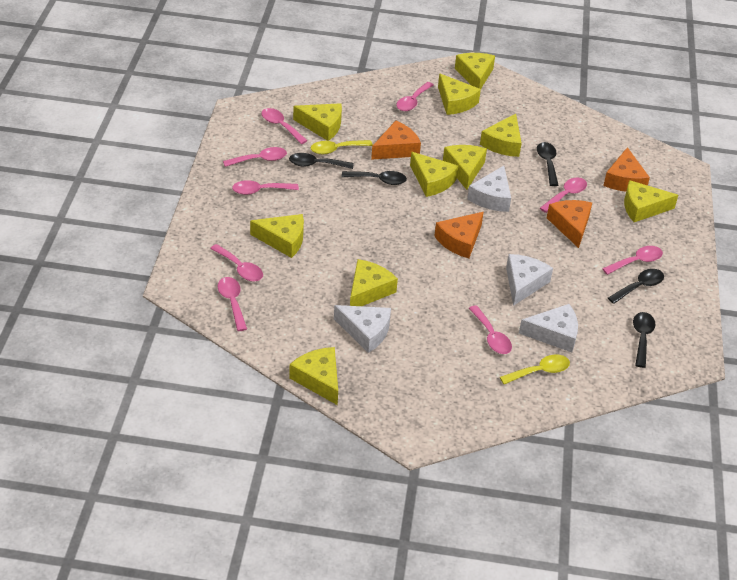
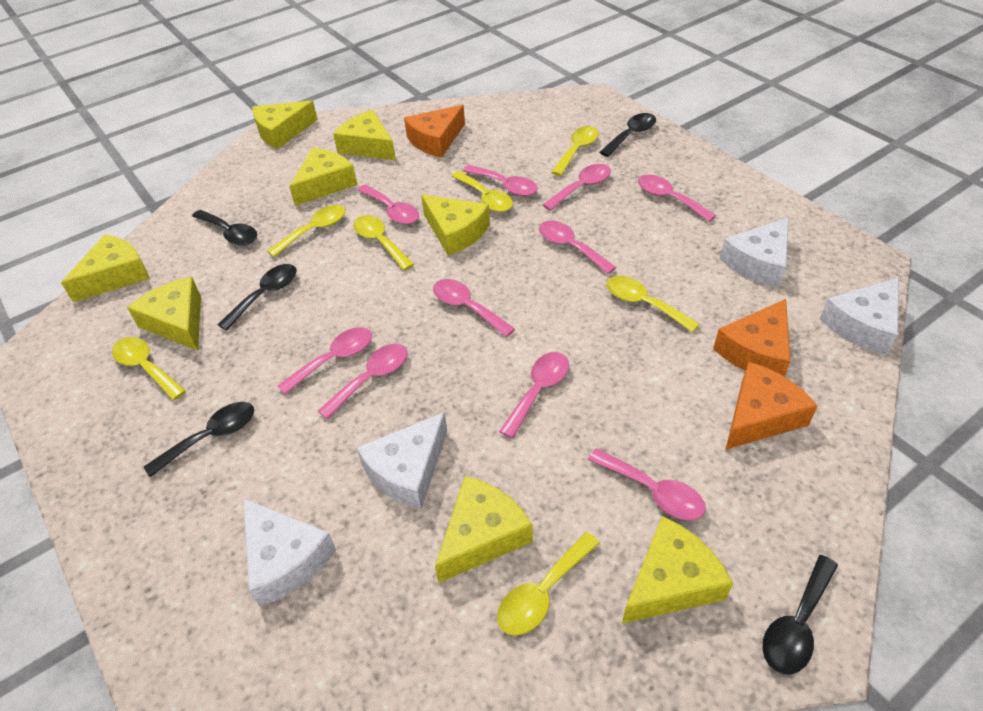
orange cheese: 4 -> 3
pink spoon: 9 -> 10
yellow cheese: 10 -> 8
yellow spoon: 2 -> 7

